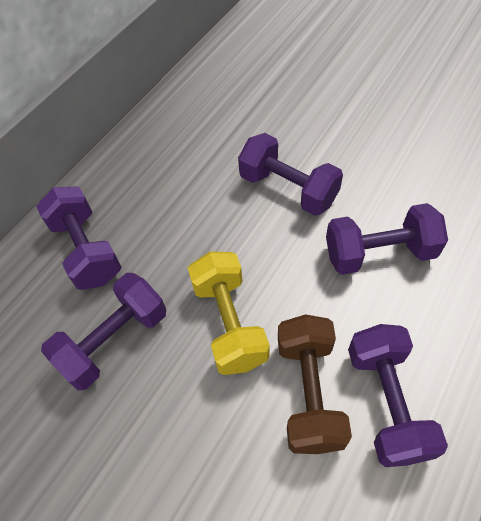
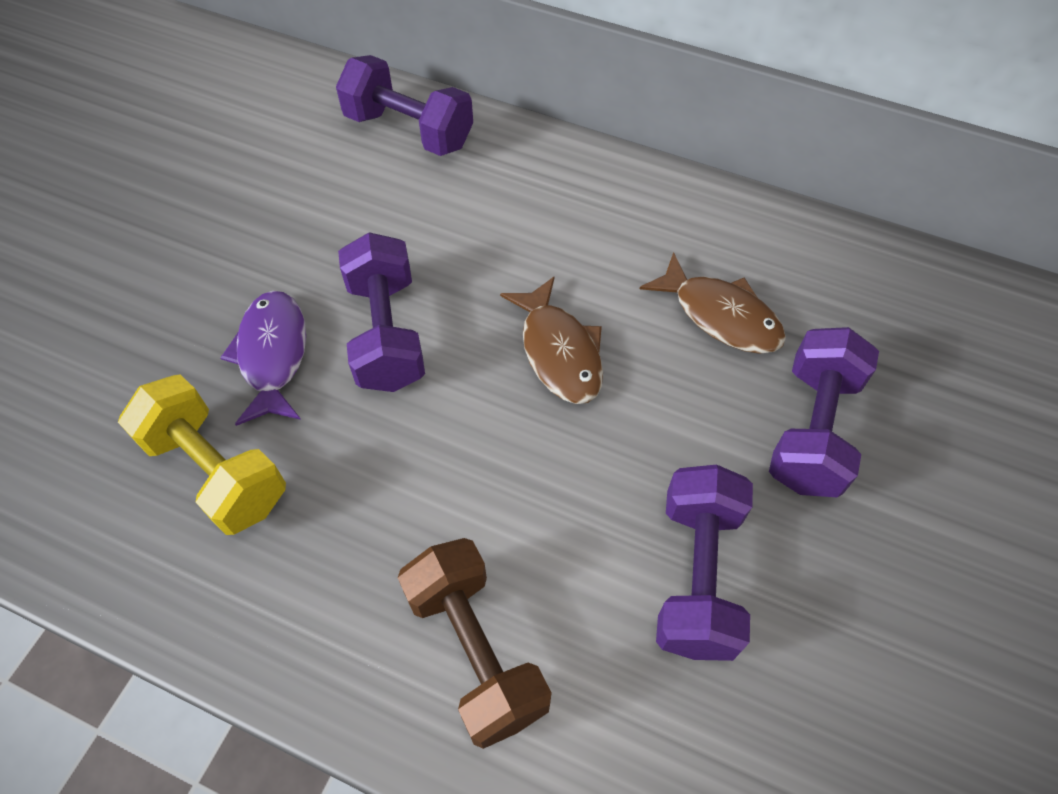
brown fish: 0 -> 2
purple dumbbell: 5 -> 4
purple fish: 0 -> 1

